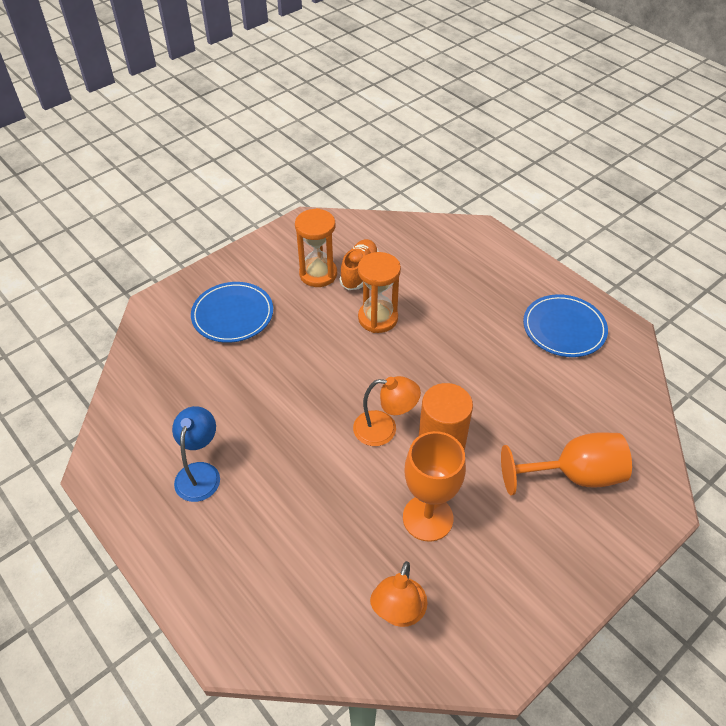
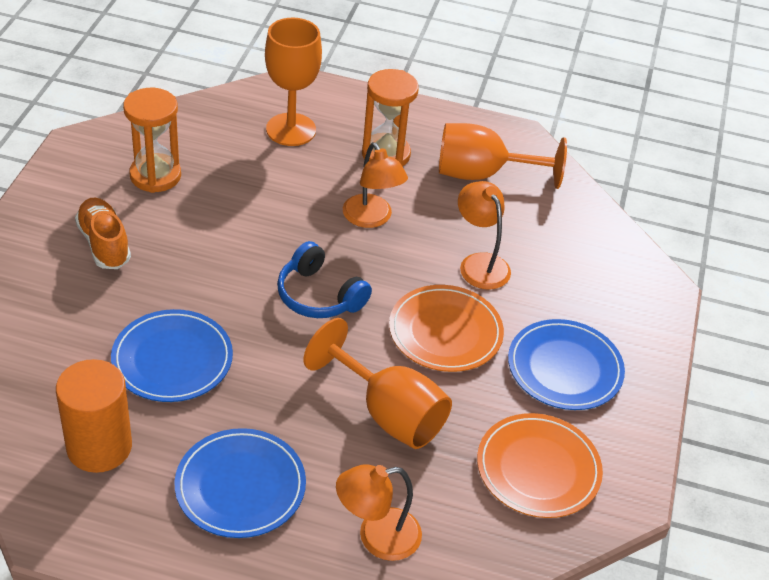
blue headphones: 0 -> 1
blue lamp: 1 -> 0
blue plate: 2 -> 3
orange goblet: 2 -> 3
orange lamp: 2 -> 3
orange plate: 0 -> 2

